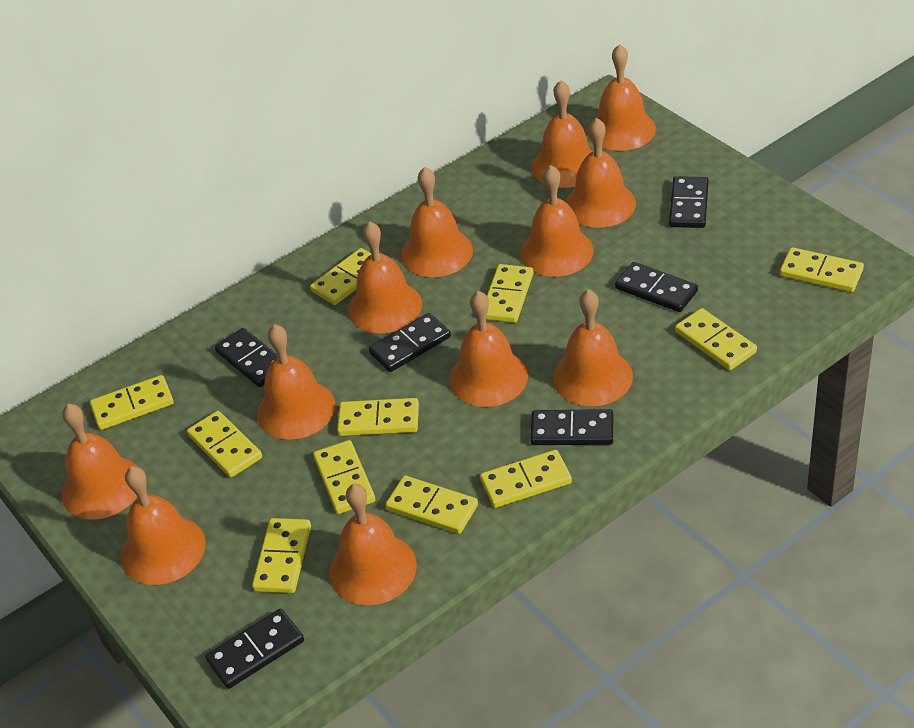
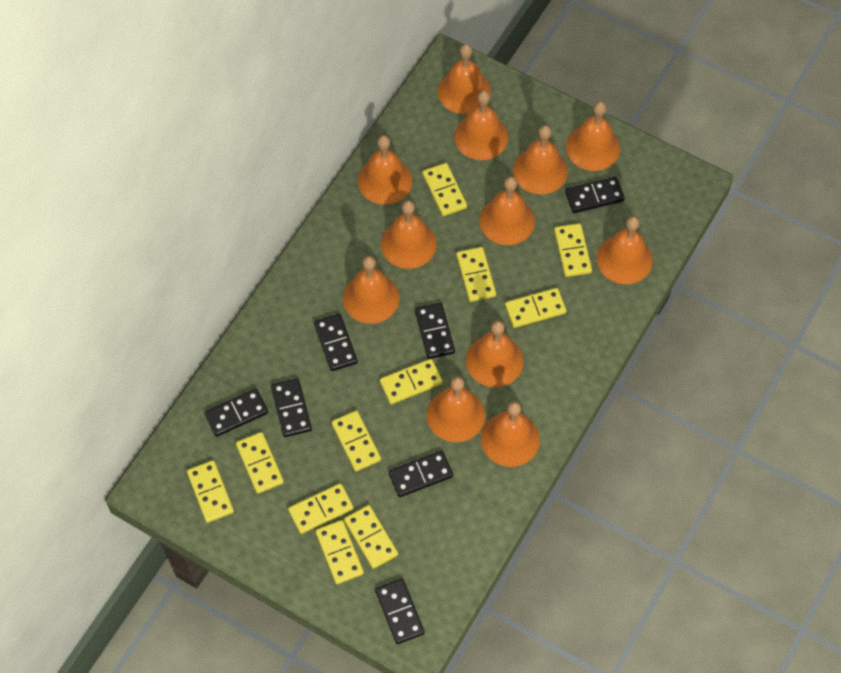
black domino: 6 -> 7

